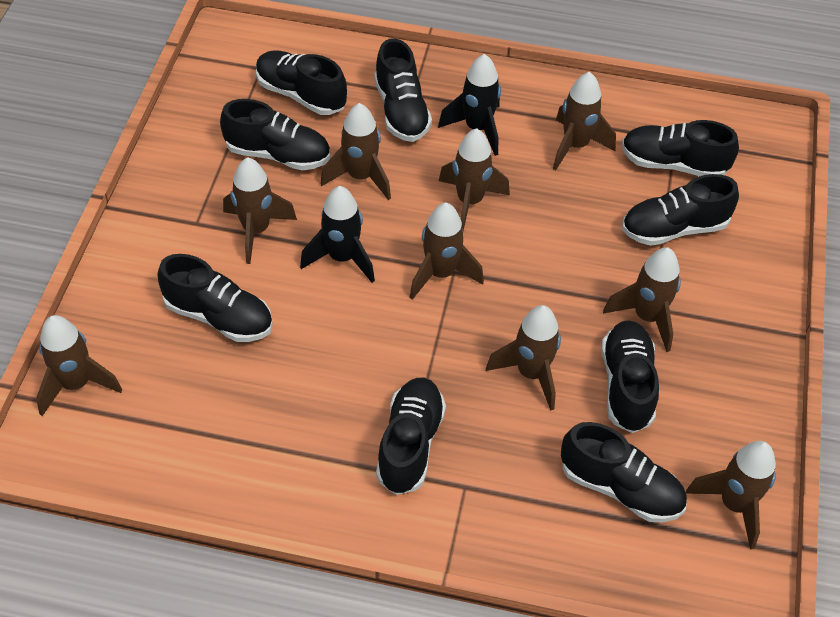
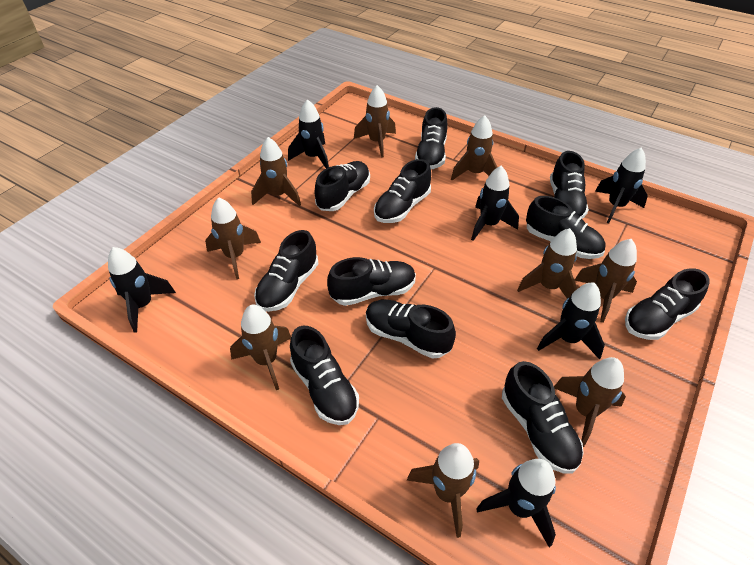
black rocket: 2 -> 6
black shoe: 9 -> 11

